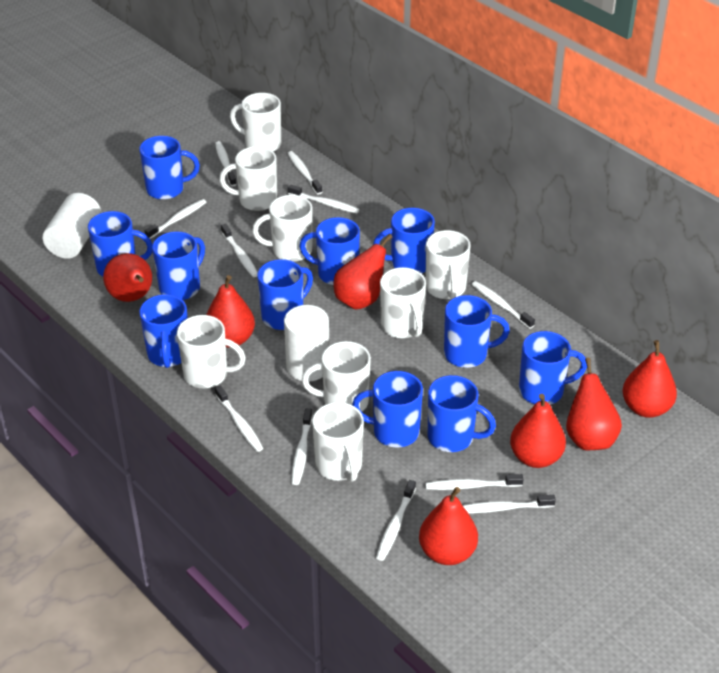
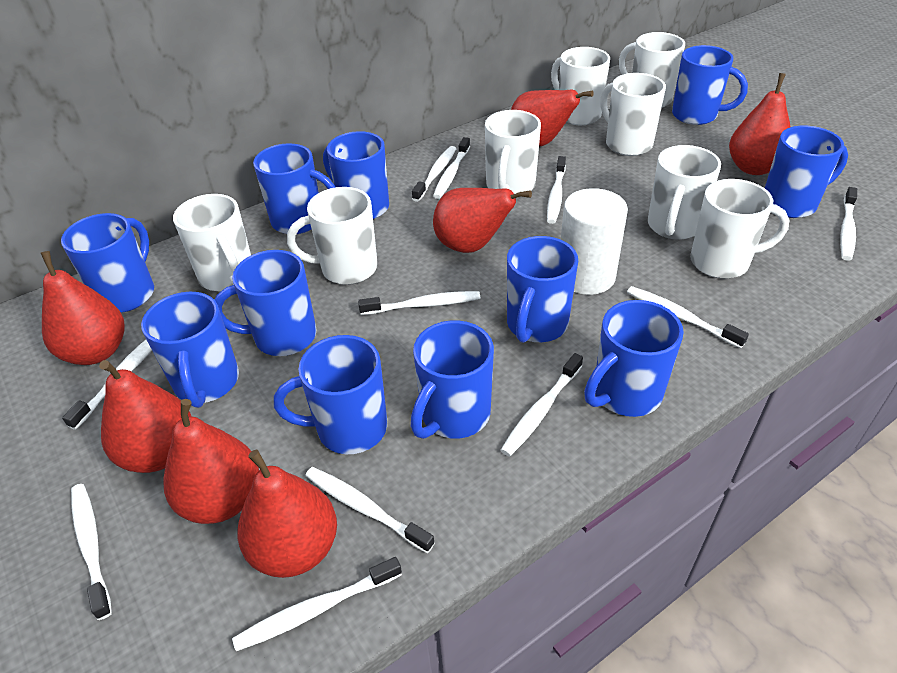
white cylinder: 2 -> 1

